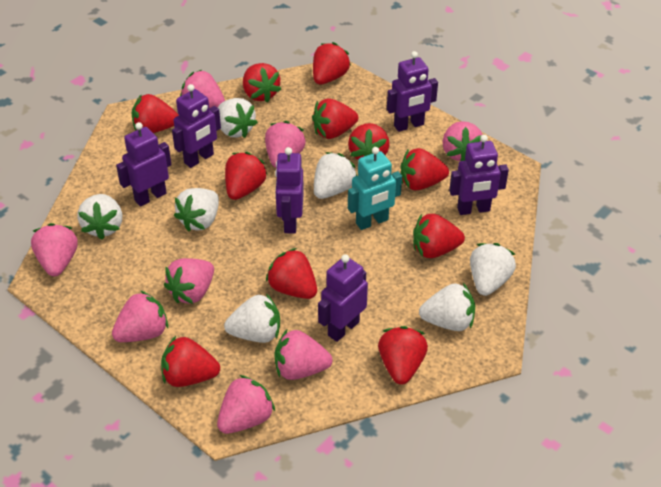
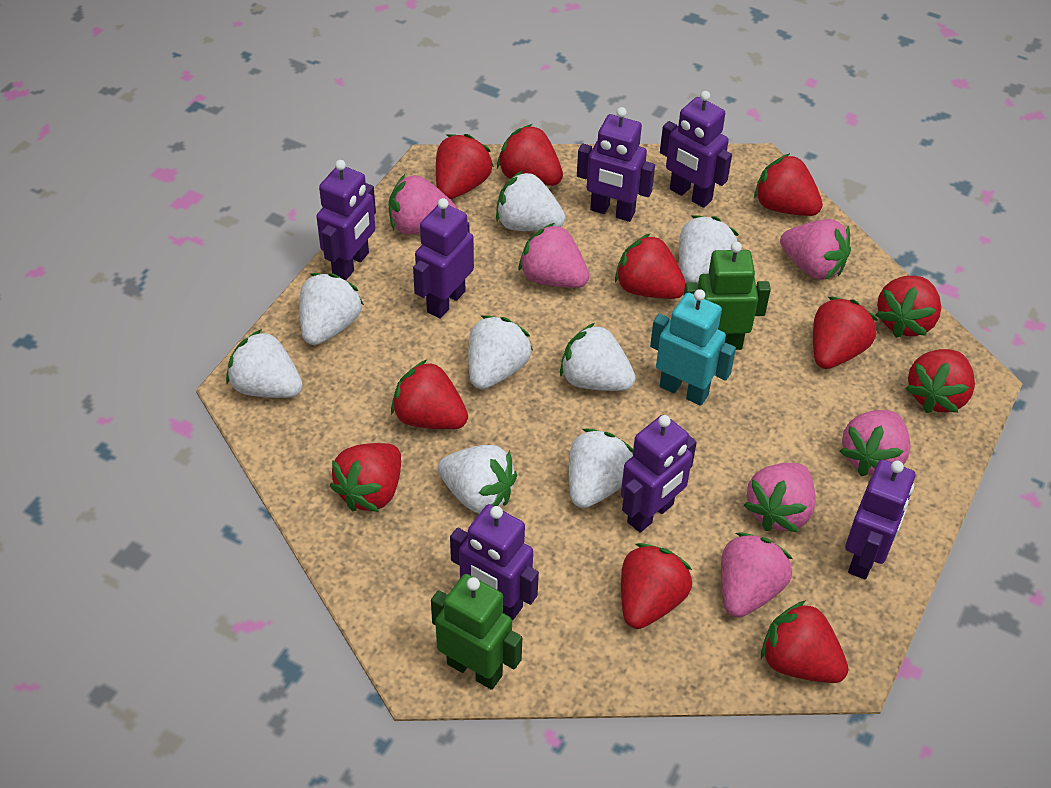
green robot: 0 -> 2
pink strawberry: 8 -> 6
purple robot: 6 -> 7
white strawberry: 7 -> 8

